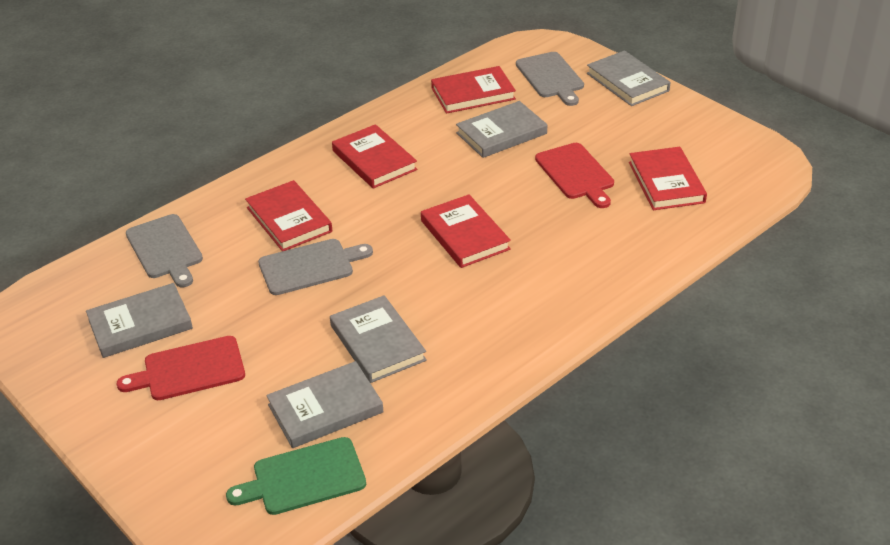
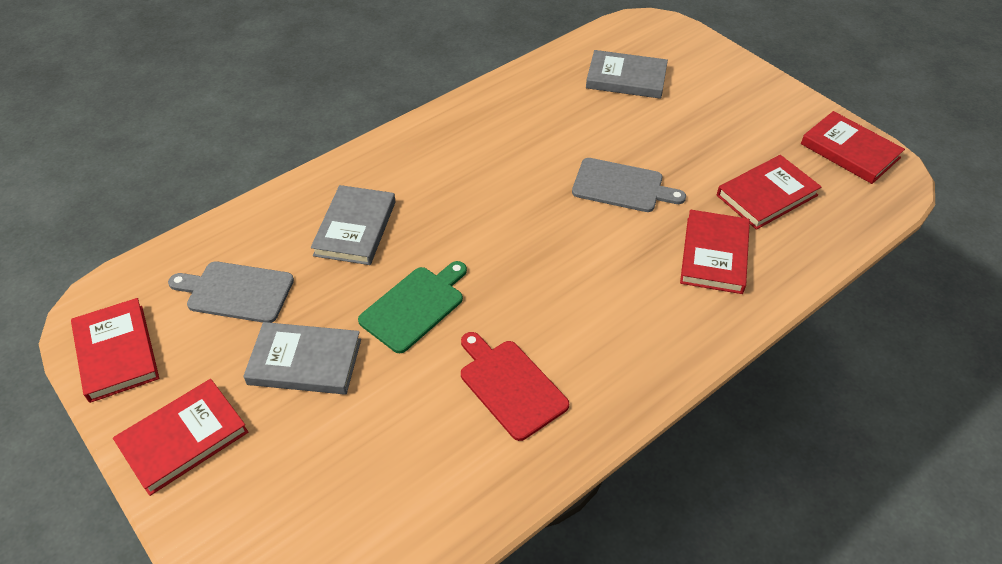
grey book: 5 -> 3
grey cutting board: 3 -> 2
red cutting board: 2 -> 1

